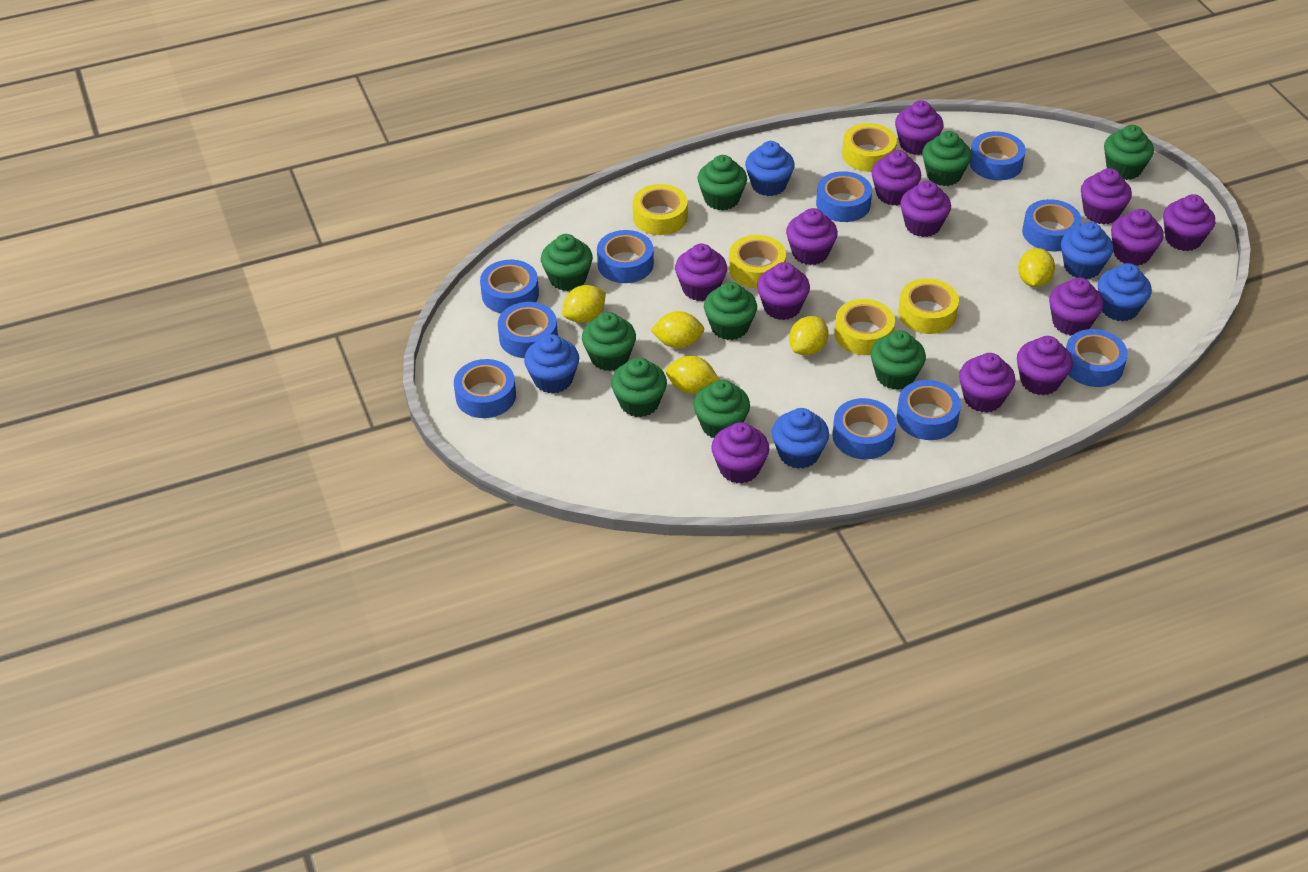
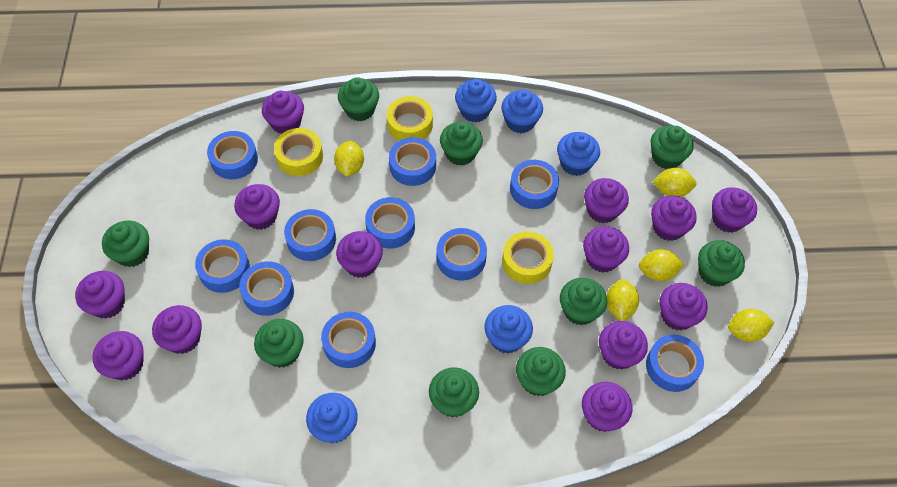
yellow tape: 5 -> 3

